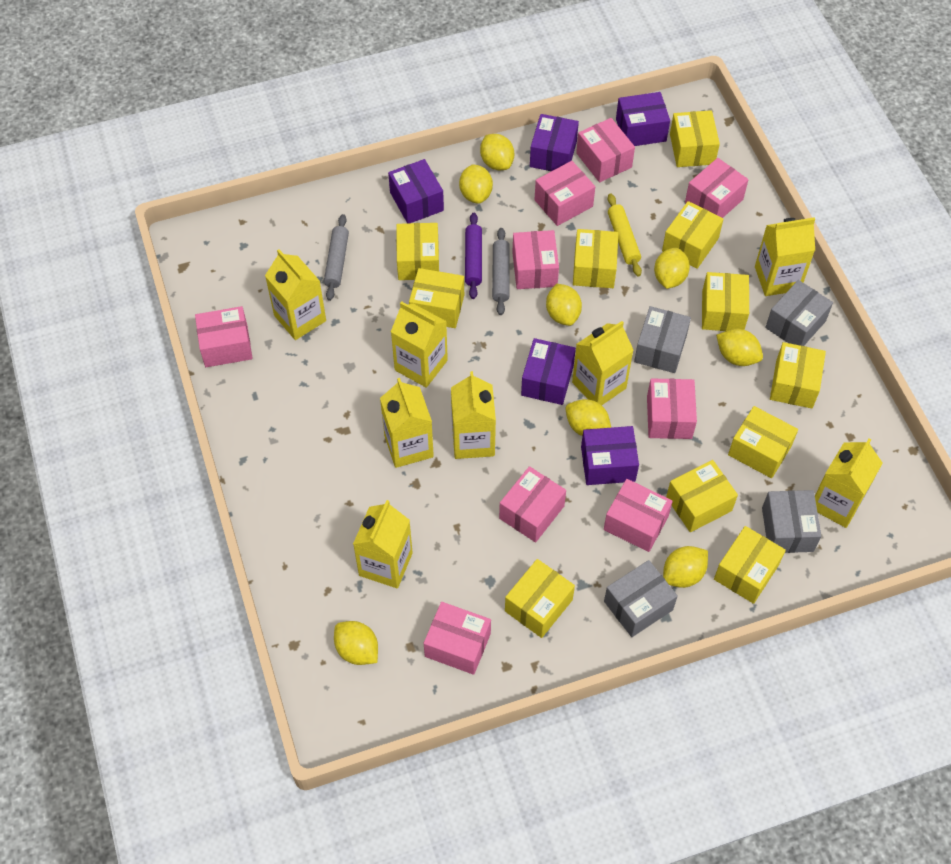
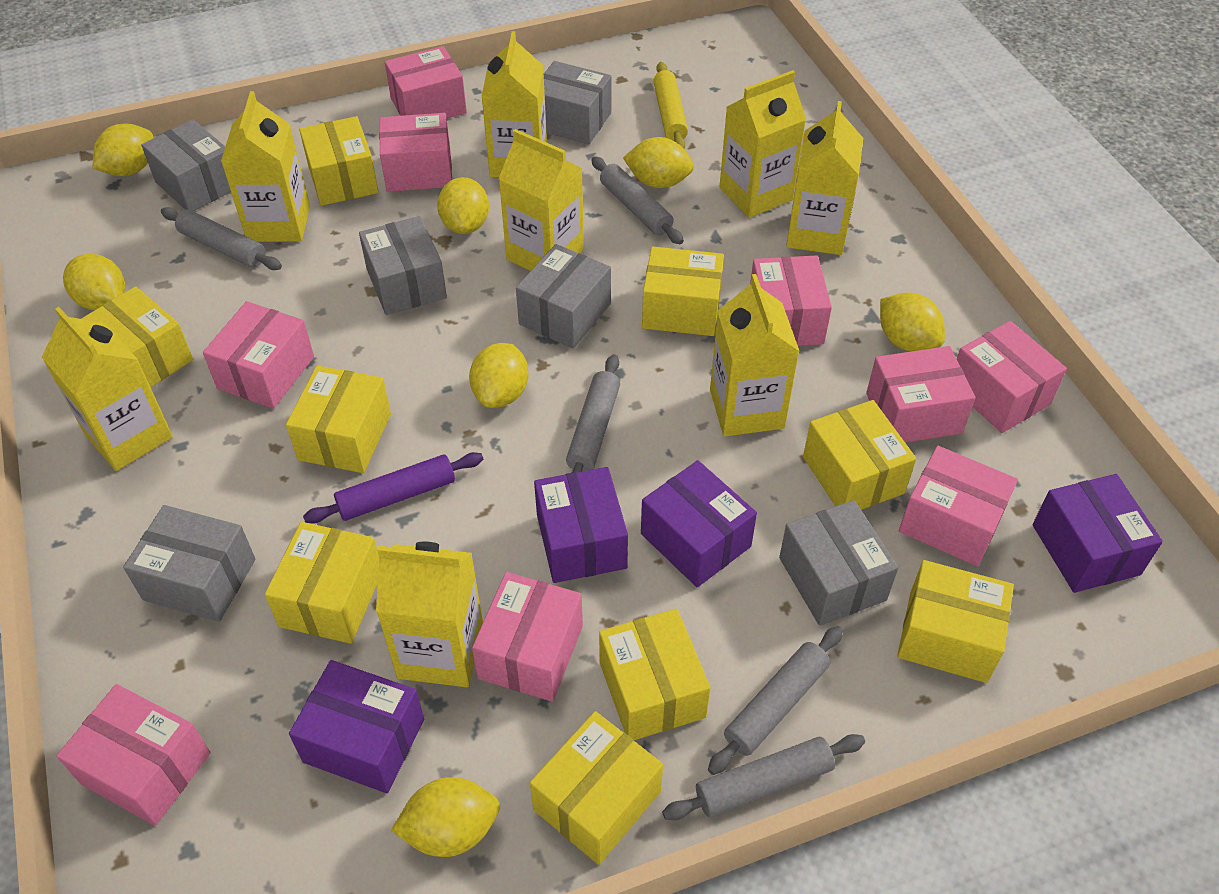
grey box: 4 -> 6
grey rolling pin: 2 -> 5
purple box: 5 -> 4
yellow box: 11 -> 9
yellow lemon: 8 -> 7

